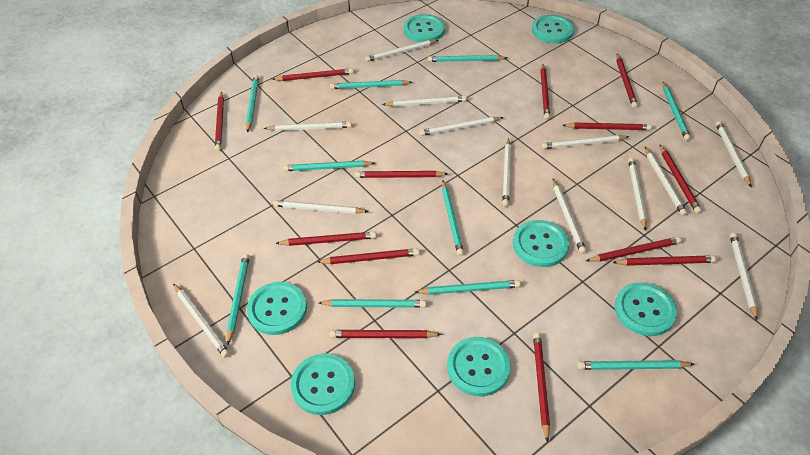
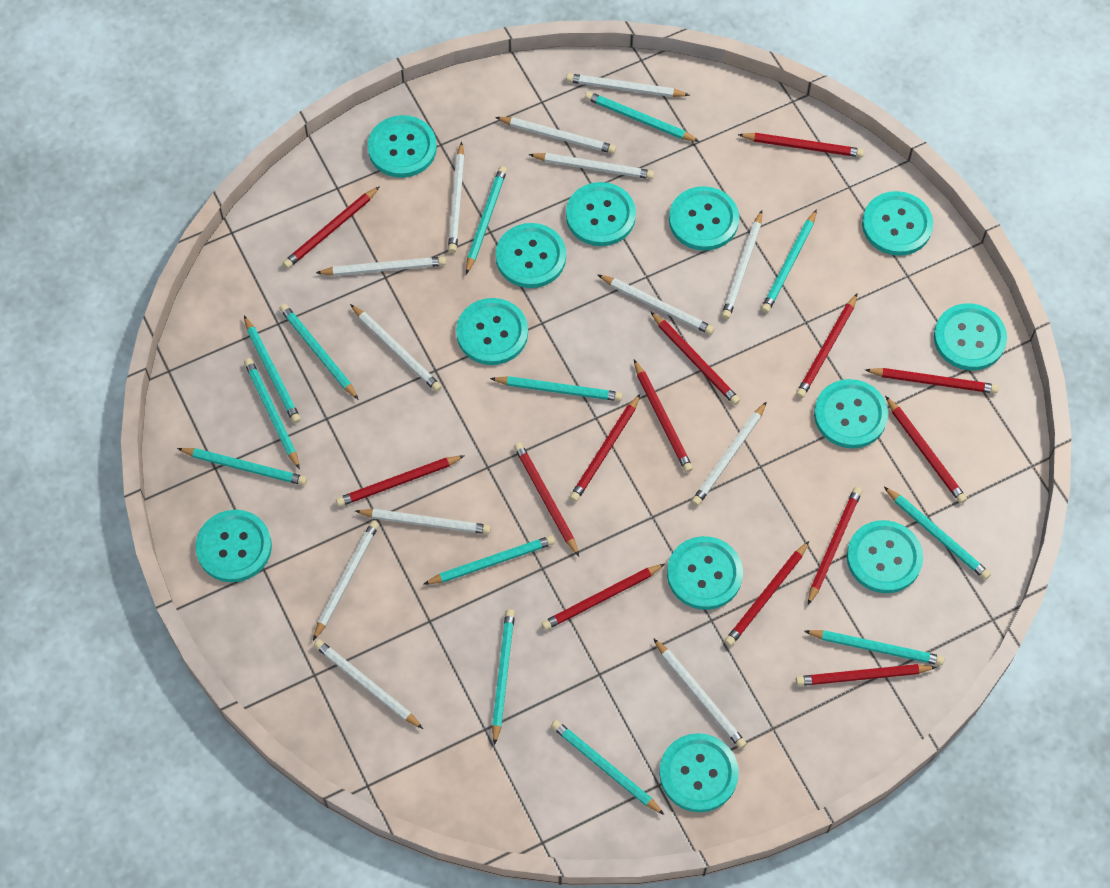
red pencil: 13 -> 14
turquoise button: 7 -> 12
turquoise pencil: 10 -> 13

